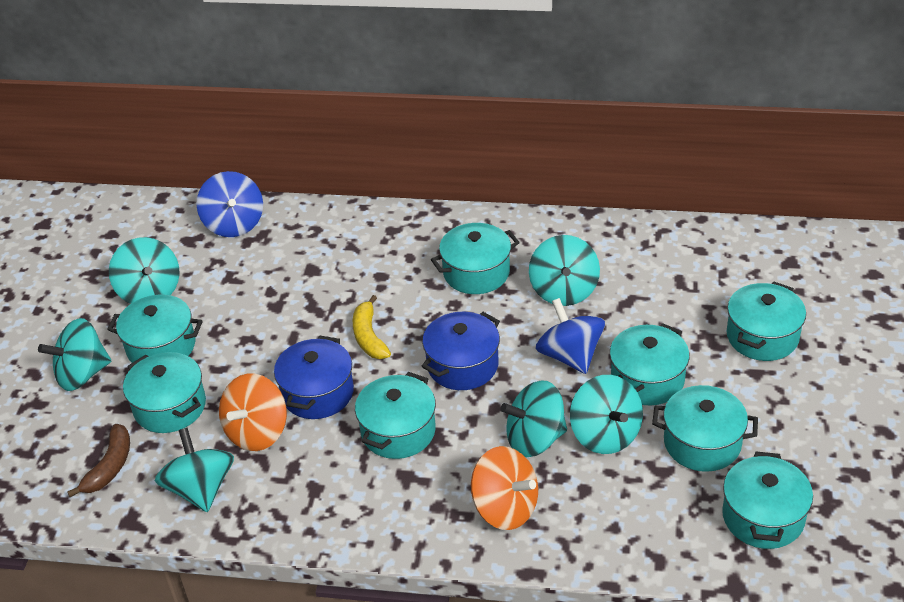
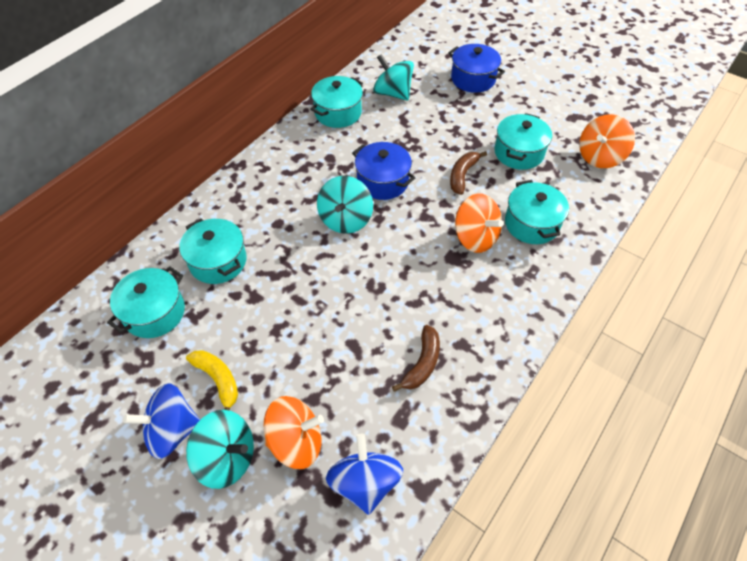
brown banana: 1 -> 2
orange spinning top: 2 -> 3
turquoise pot: 8 -> 5
turquoise spinning top: 6 -> 3

